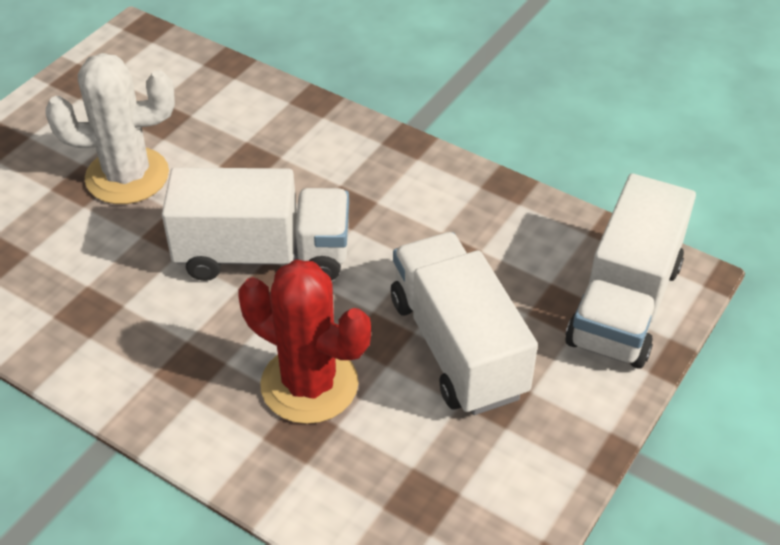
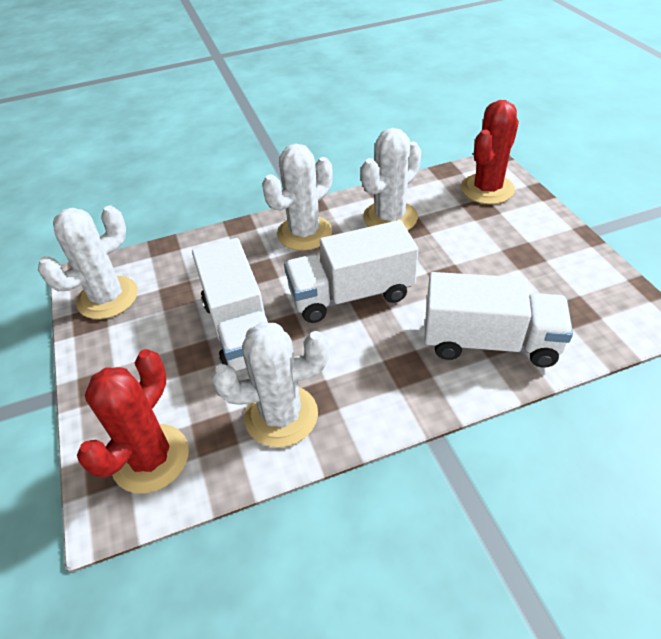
red cactus: 1 -> 2
white cactus: 1 -> 4

